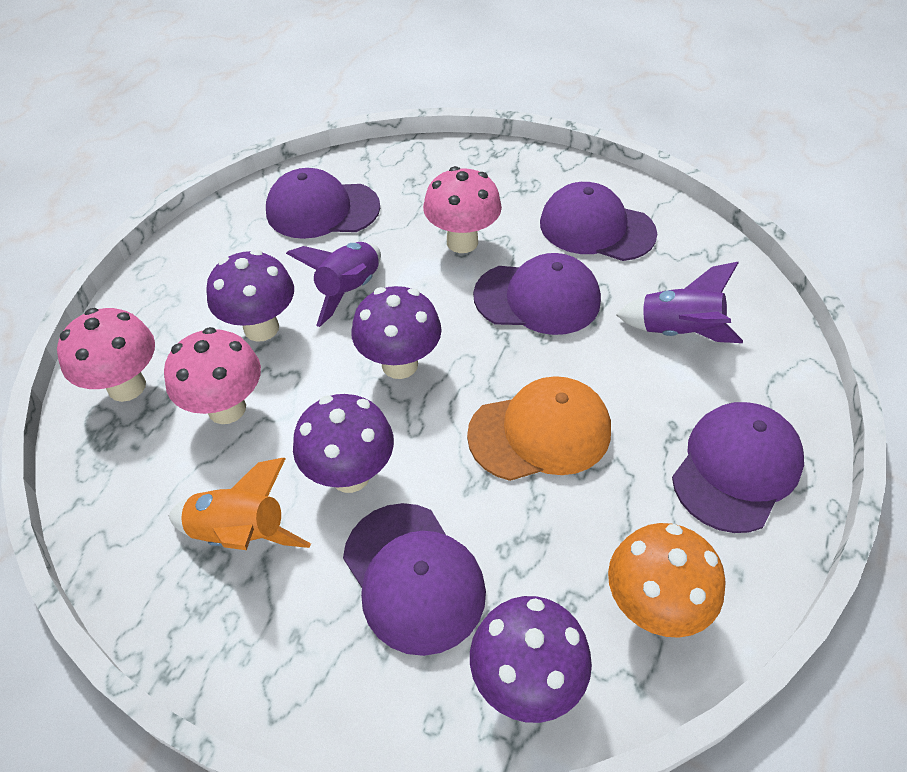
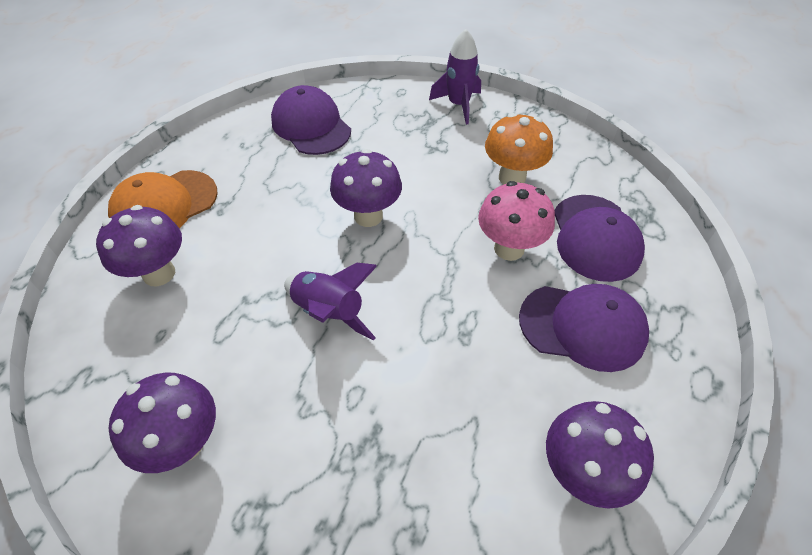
orange rocket: 1 -> 0
pink mushroom: 3 -> 1
purple cap: 5 -> 3

